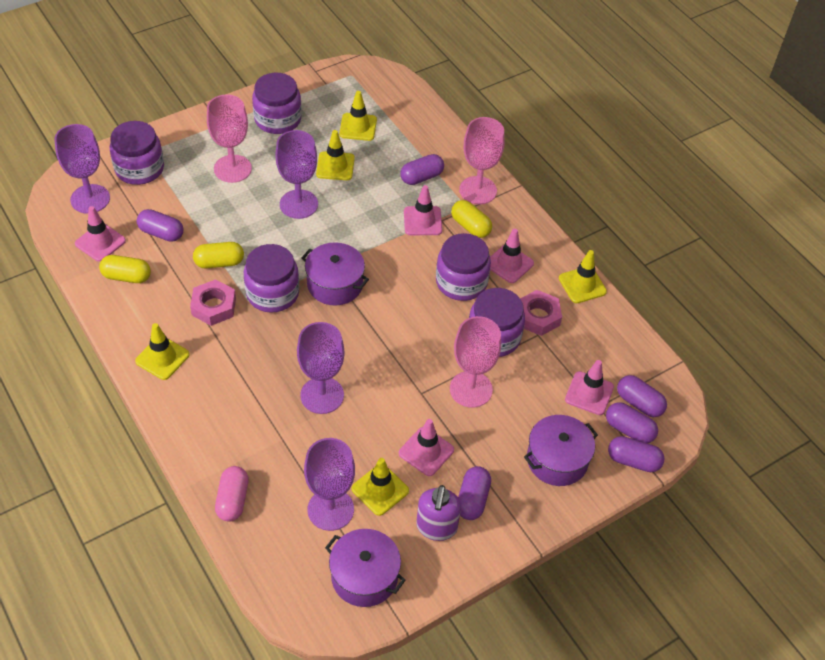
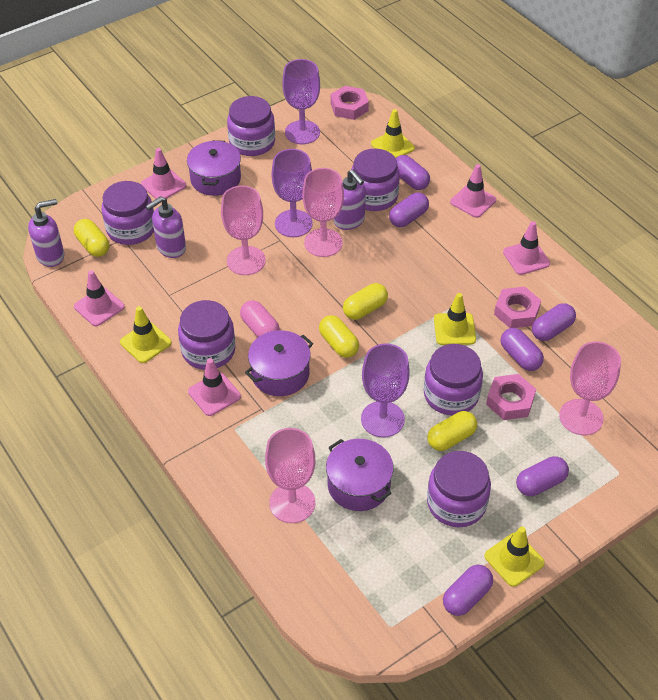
pink goblet: 3 -> 4
pink nut: 2 -> 3
purple goblet: 4 -> 3
purple jar: 5 -> 6
purple soap dispenser: 1 -> 3
yellow capsule: 3 -> 4
yellow traffic cone: 5 -> 4

